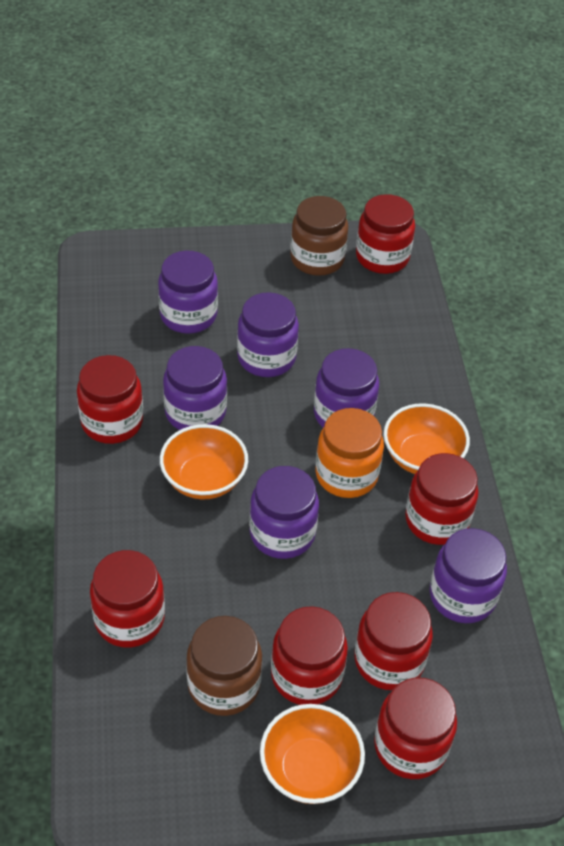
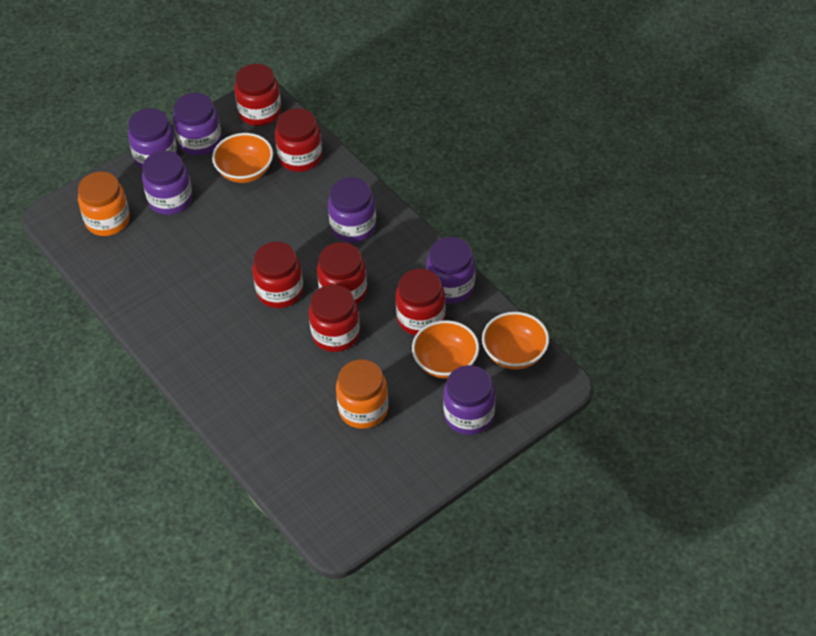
brown jar: 2 -> 0
orange jar: 1 -> 2
red jar: 7 -> 6

